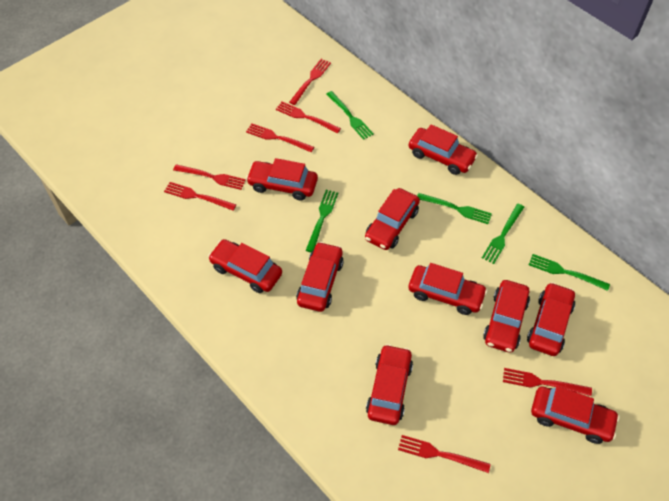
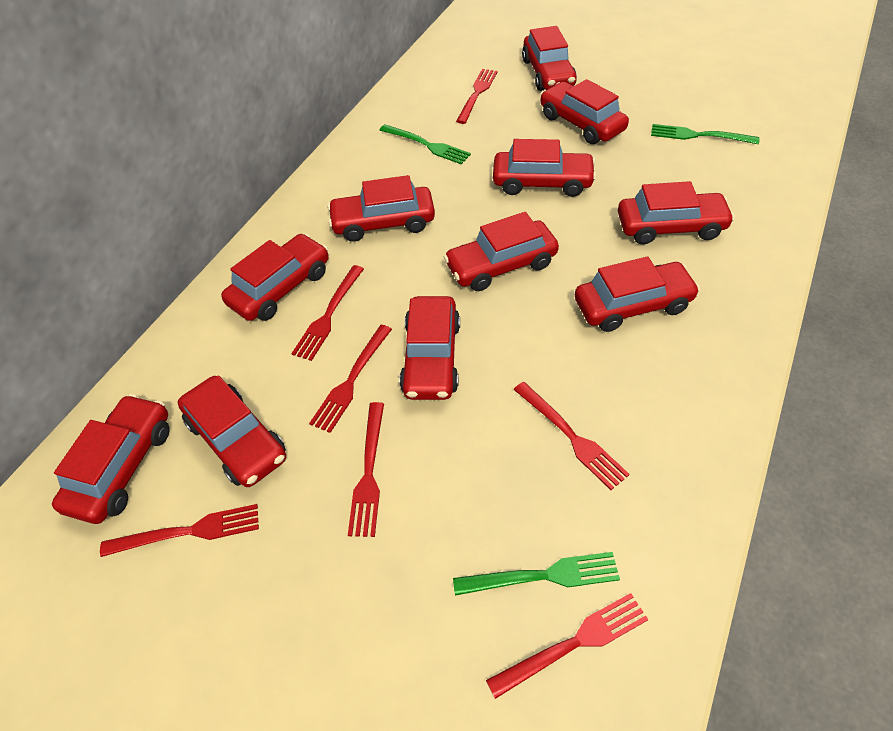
green fork: 5 -> 3
red car: 10 -> 11

